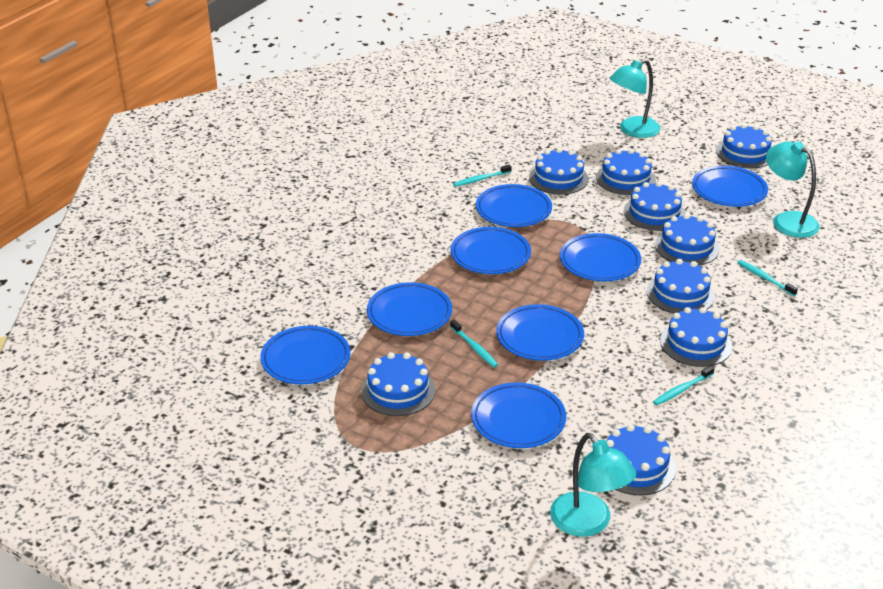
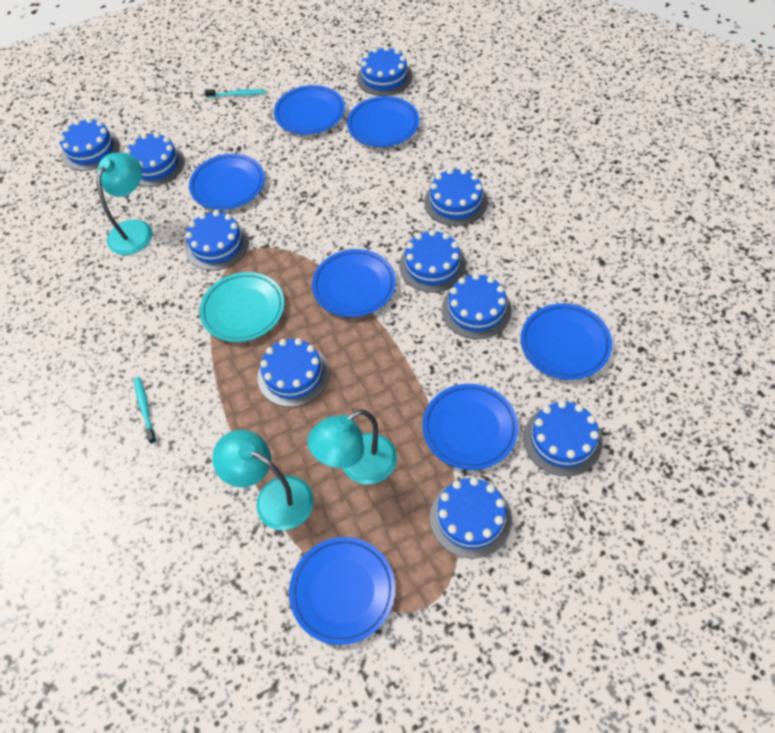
blue cake: 9 -> 10
blue plate: 8 -> 7
turquoise plate: 0 -> 1
turquoise toothbrush: 4 -> 2

